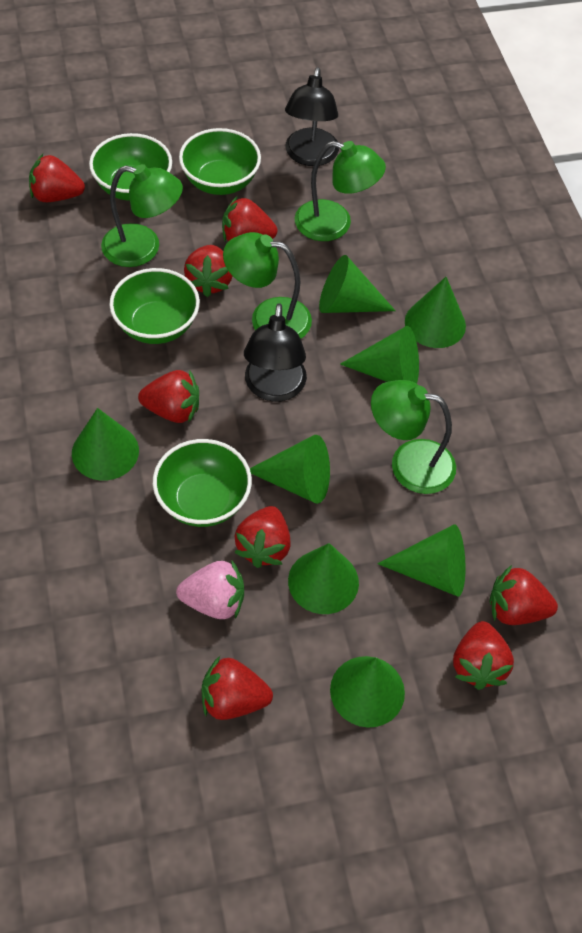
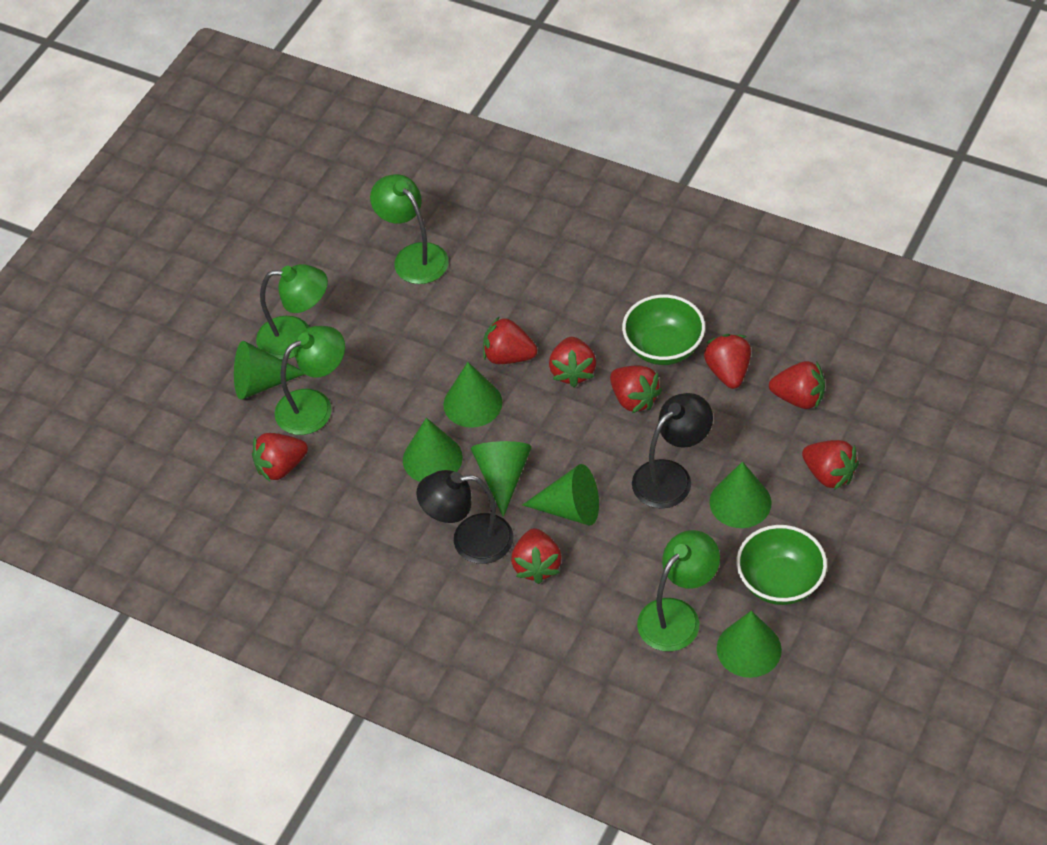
green bowl: 4 -> 2
green cone: 8 -> 7
pink strawberry: 1 -> 0

